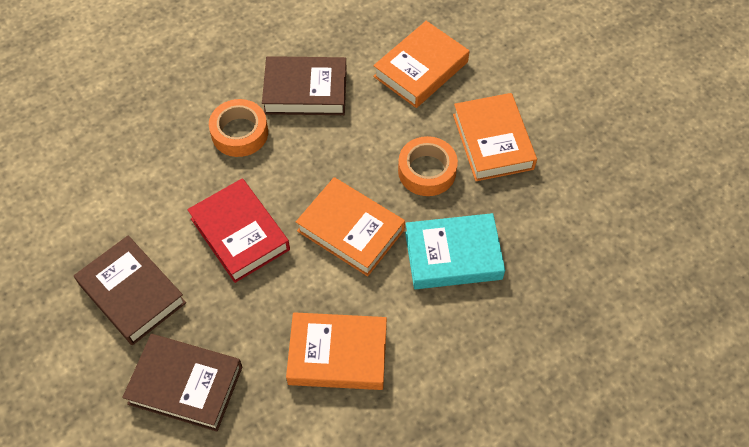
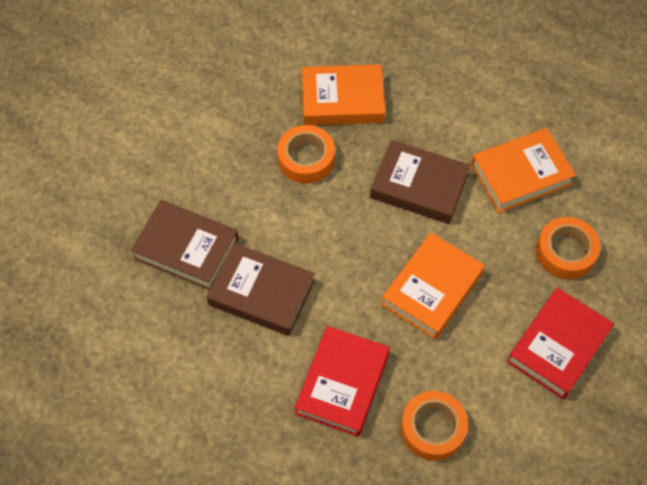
orange book: 4 -> 3
orange tape: 2 -> 3
red book: 1 -> 2
turquoise book: 1 -> 0

